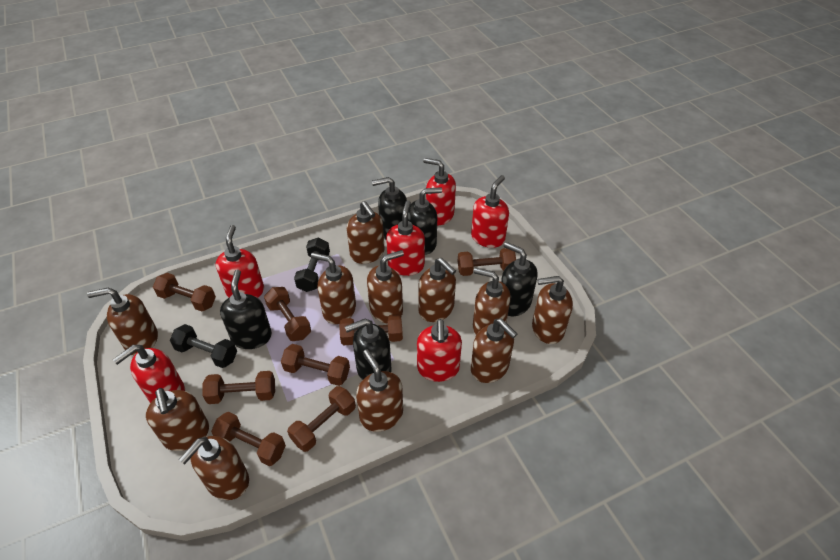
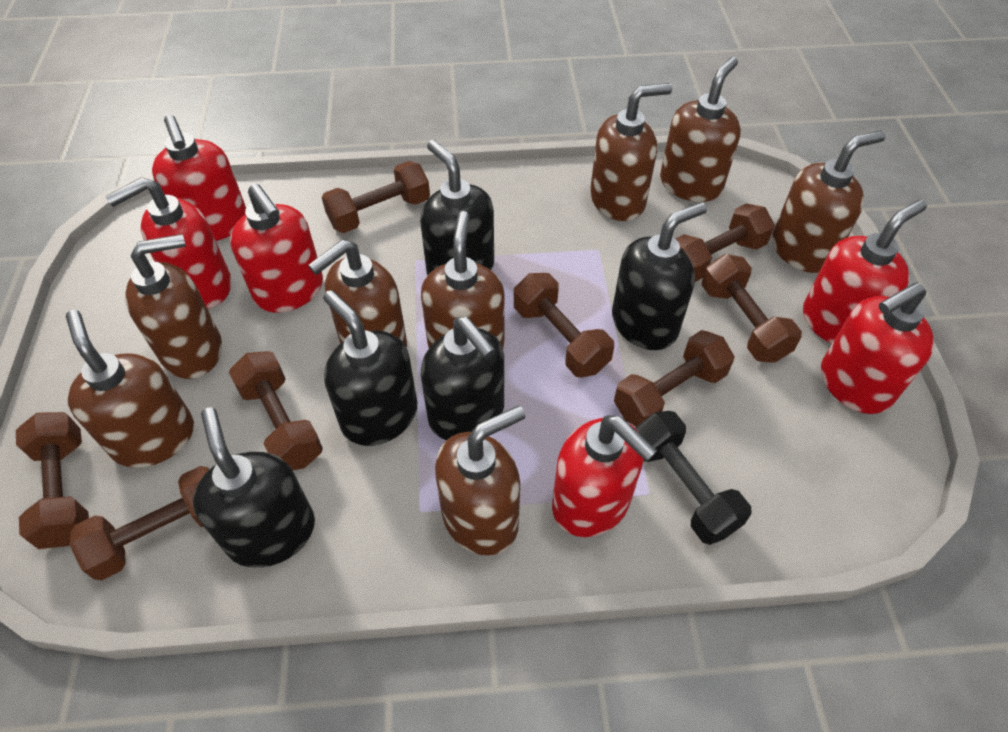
black dumbbell: 2 -> 1
brown soap dispenser: 11 -> 8

